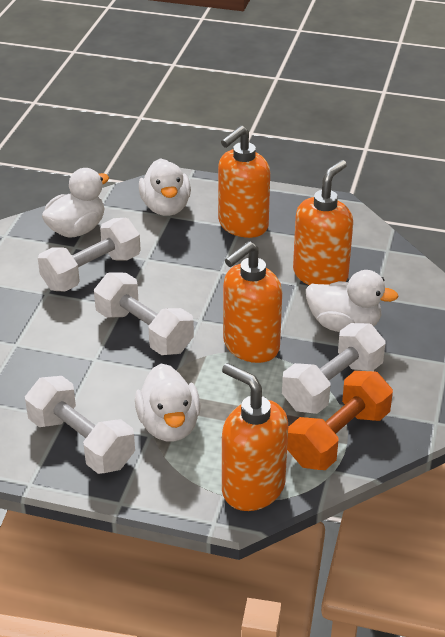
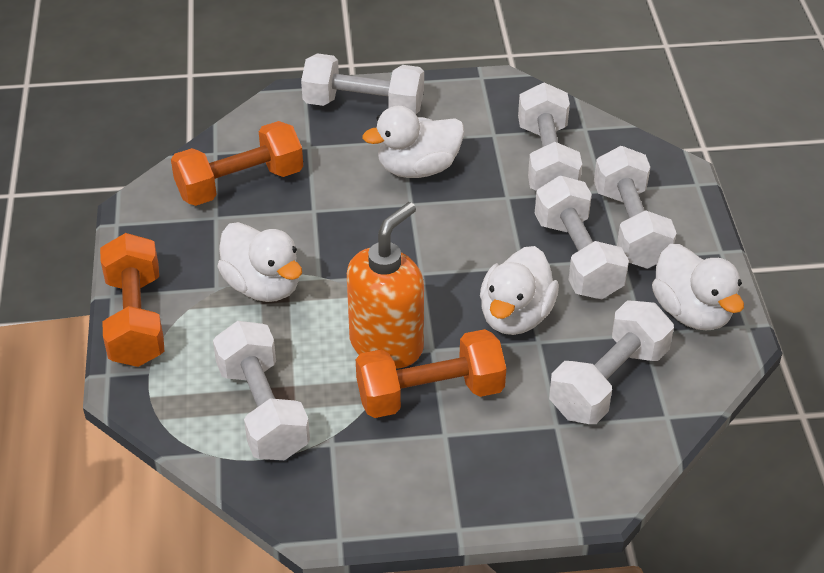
orange dumbbell: 1 -> 3
orange soap dispenser: 4 -> 1
white dumbbell: 4 -> 6

